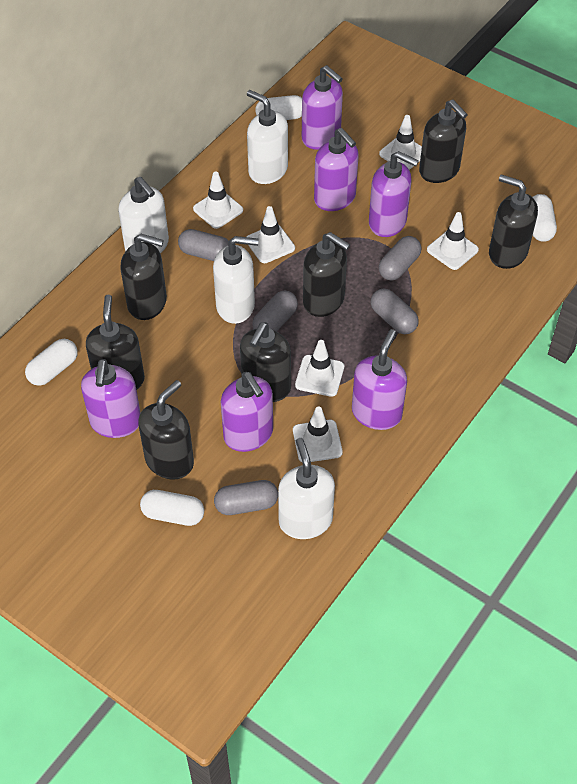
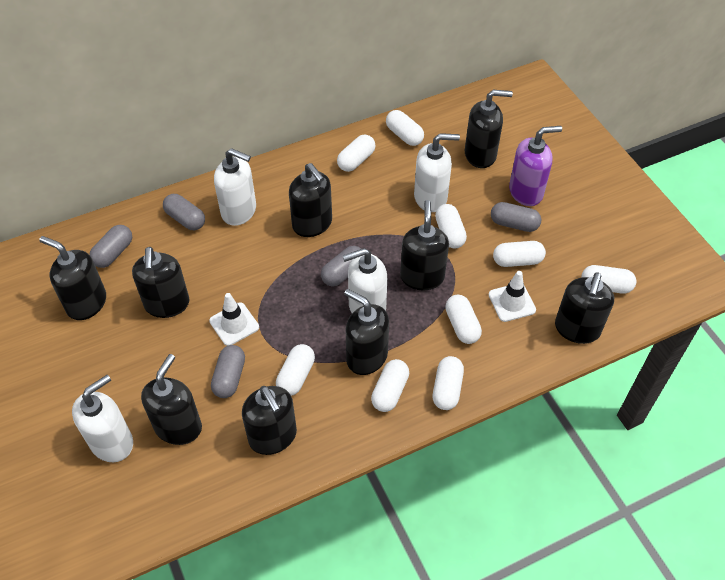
black soap dispenser: 7 -> 9
purple soap dispenser: 6 -> 1
white capsule: 4 -> 9
white traffic cone: 6 -> 2

